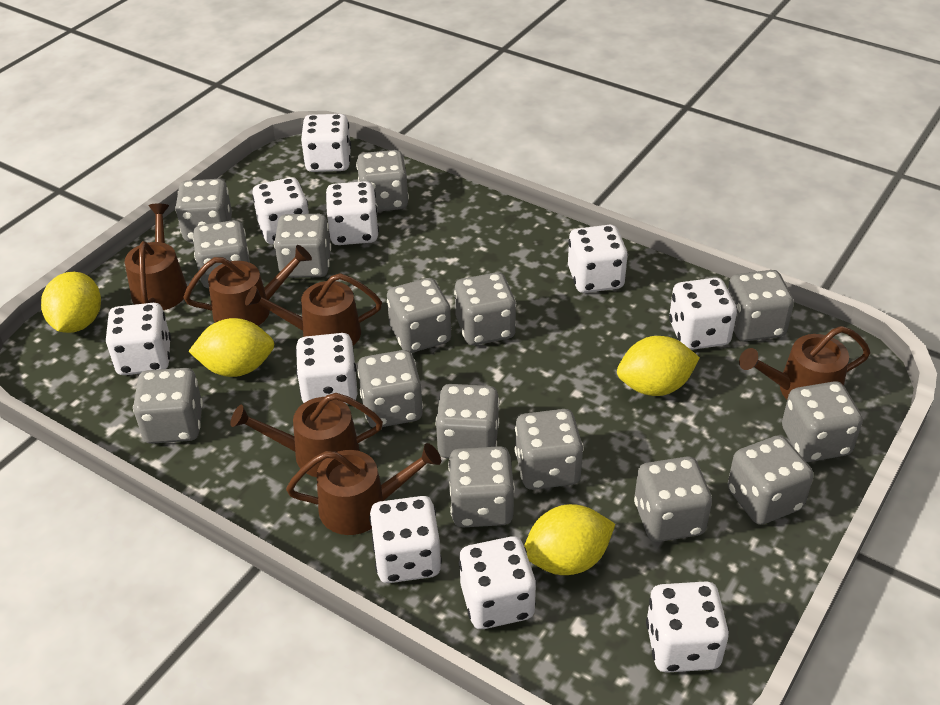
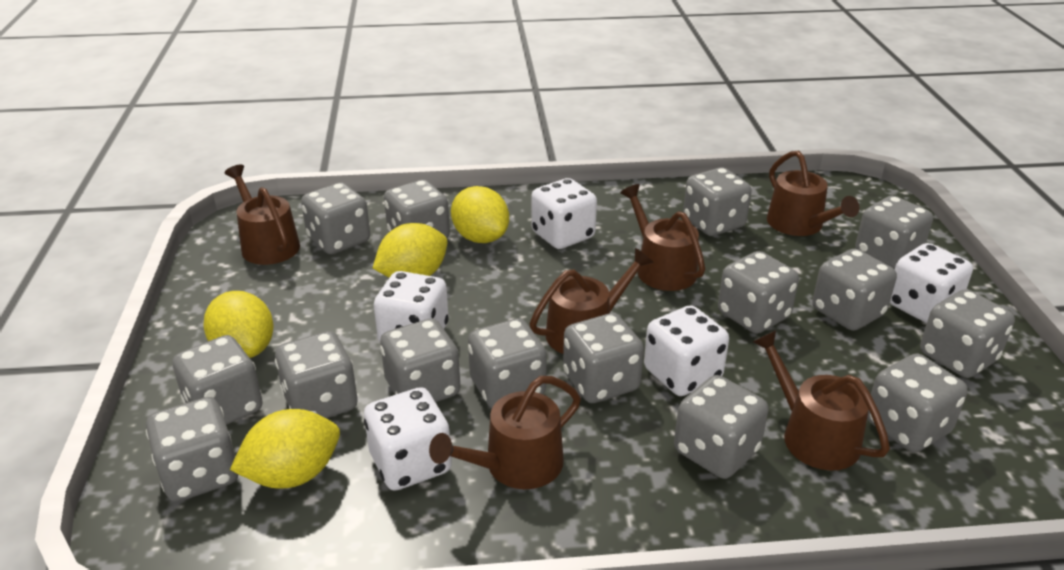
white dice: 10 -> 5

